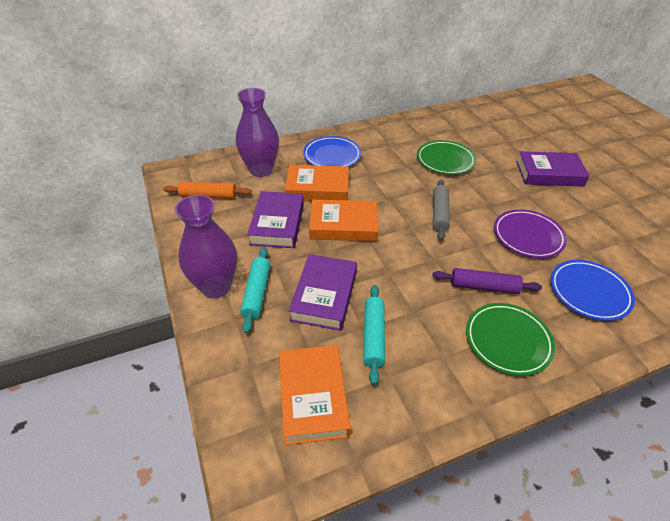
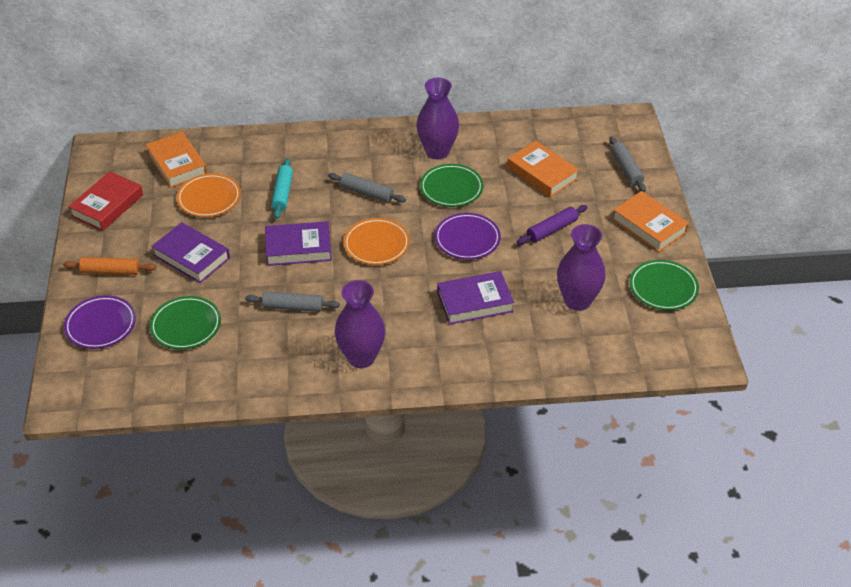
blue plate: 2 -> 0
green plate: 2 -> 3
grey rolling pin: 1 -> 3
orange plate: 0 -> 2
purple plate: 1 -> 2
purple vase: 2 -> 3
red book: 0 -> 1
turquoise rolling pin: 2 -> 1

